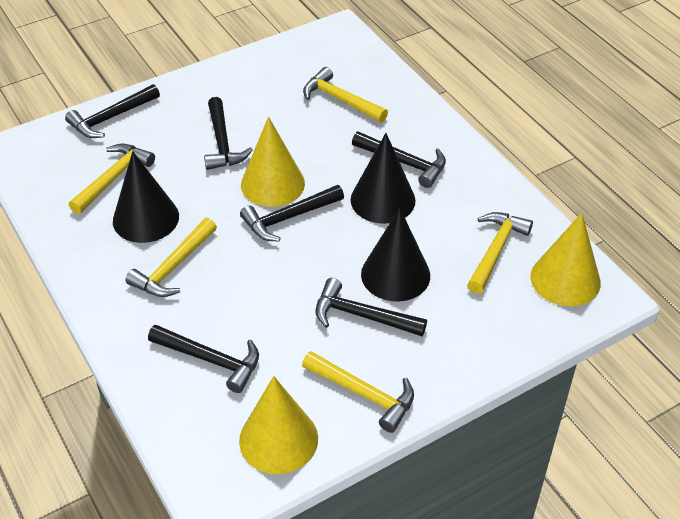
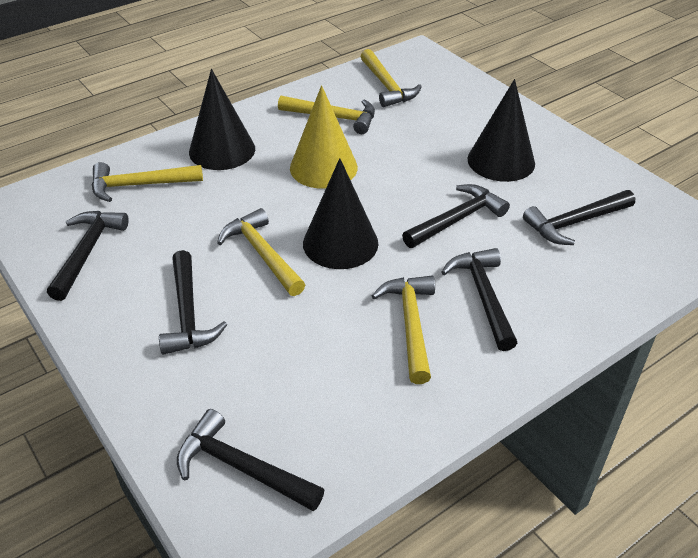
yellow cone: 3 -> 1

